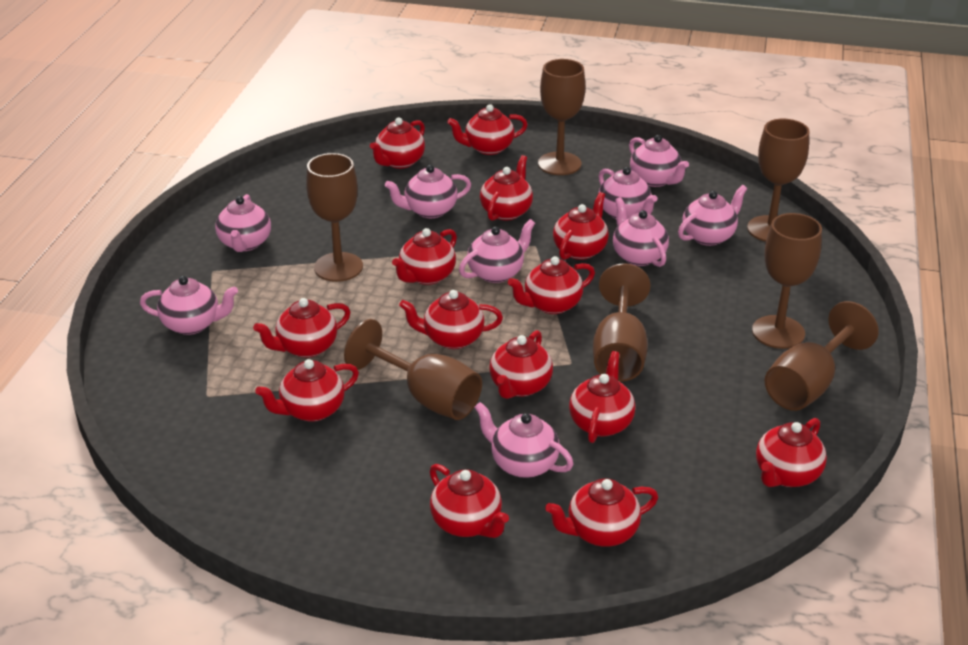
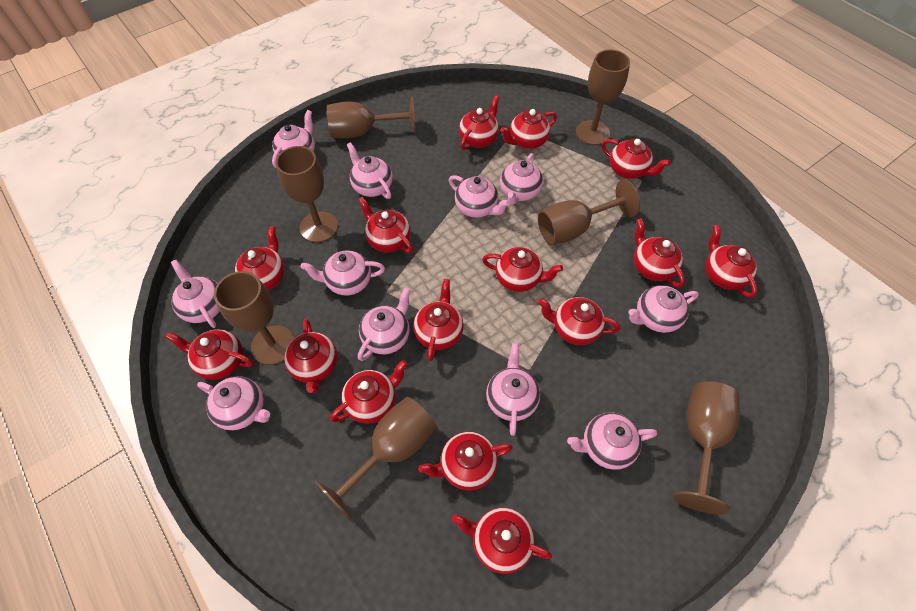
pink teapot: 9 -> 11
red teapot: 14 -> 15

